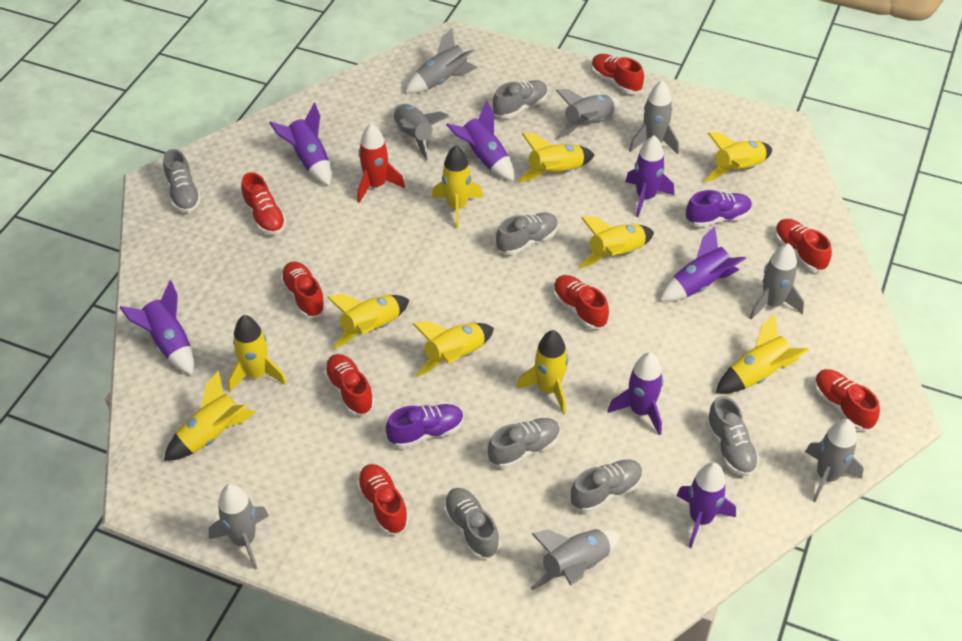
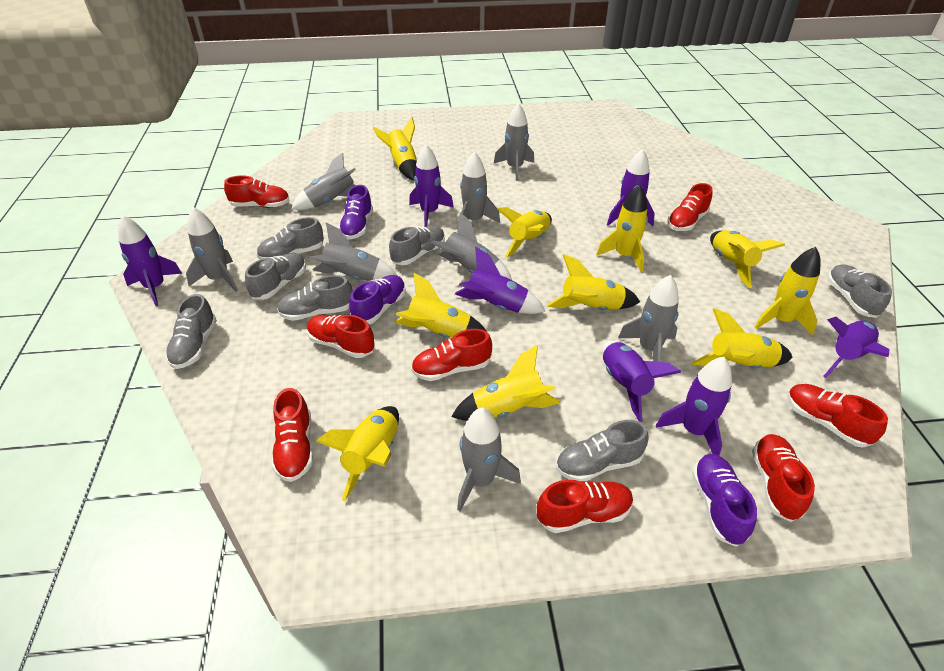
purple shoe: 2 -> 3
red rocket: 1 -> 0

